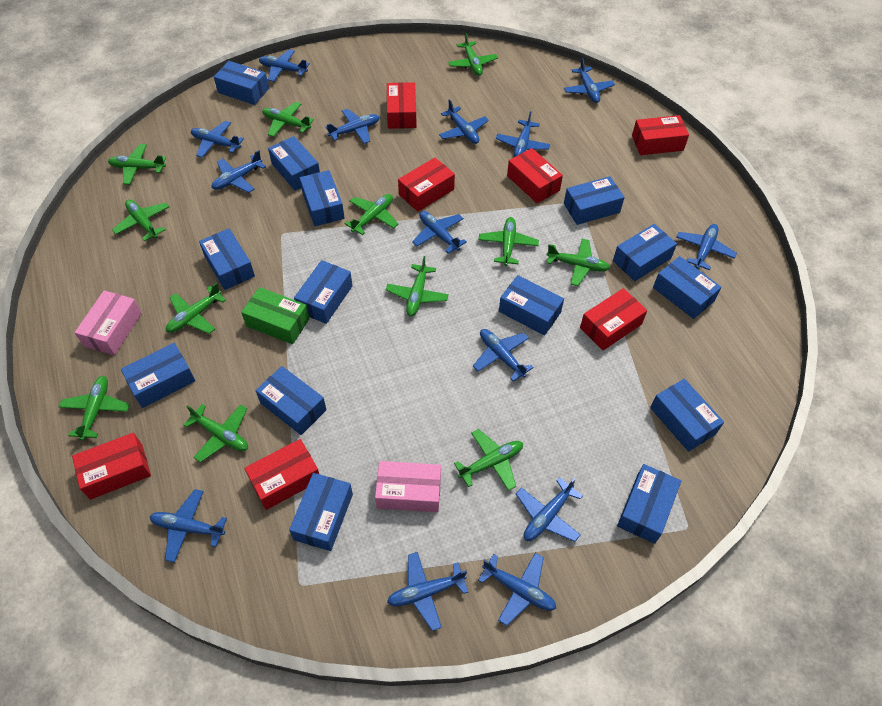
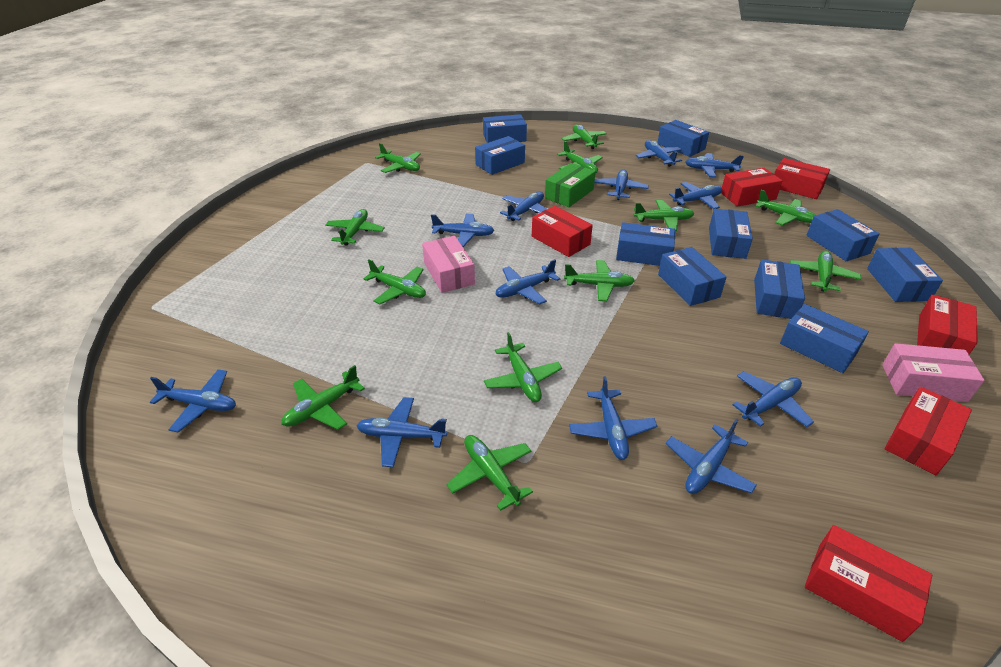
blue box: 14 -> 10
blue plane: 14 -> 12
red box: 7 -> 6

